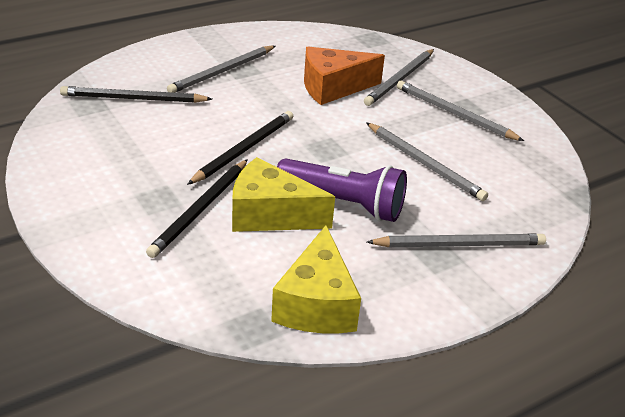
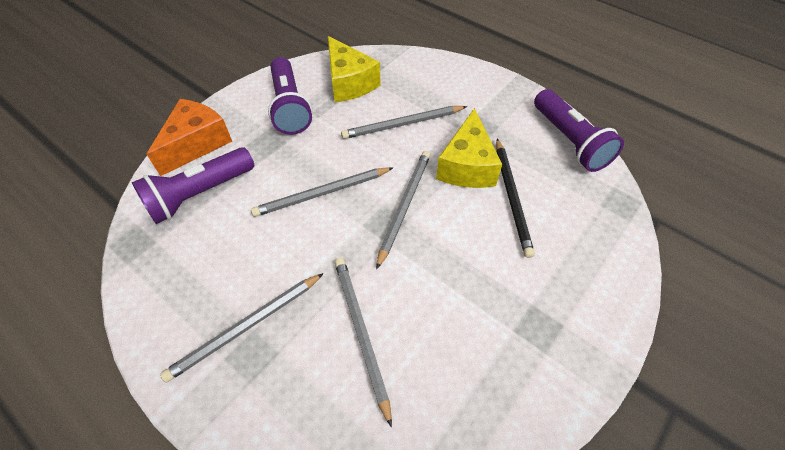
black pencil: 3 -> 1
purple flashlight: 1 -> 3

